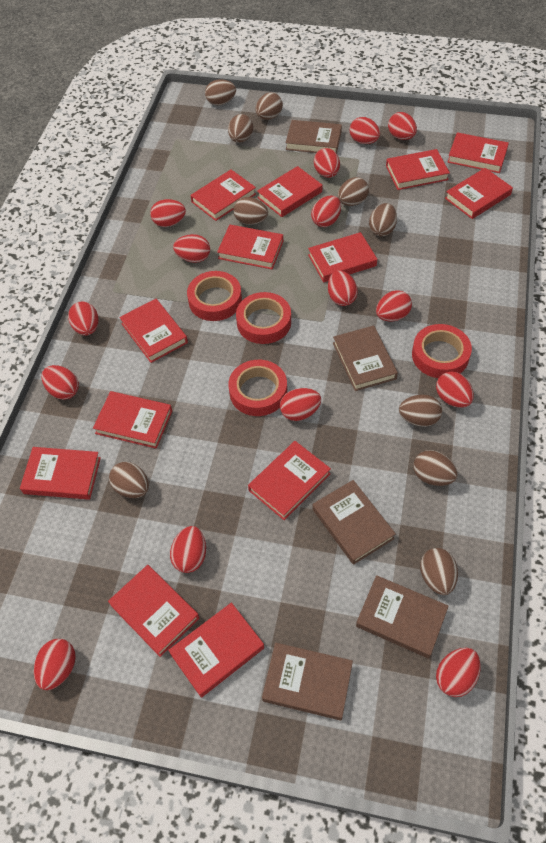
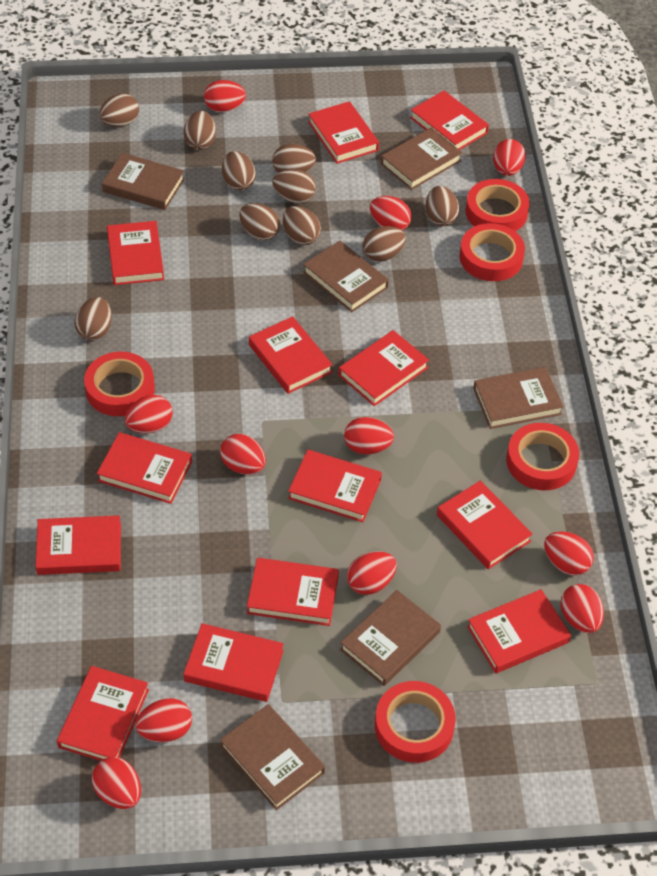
brown book: 5 -> 6
red egg: 15 -> 11
red tape: 4 -> 5

